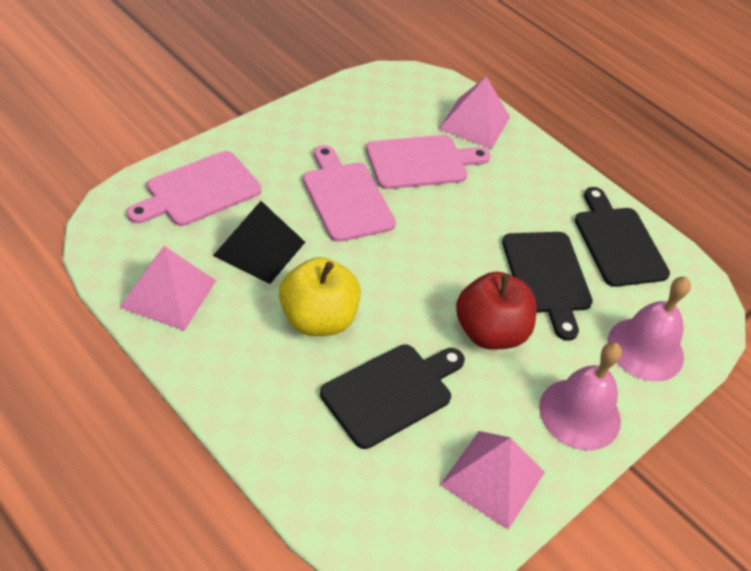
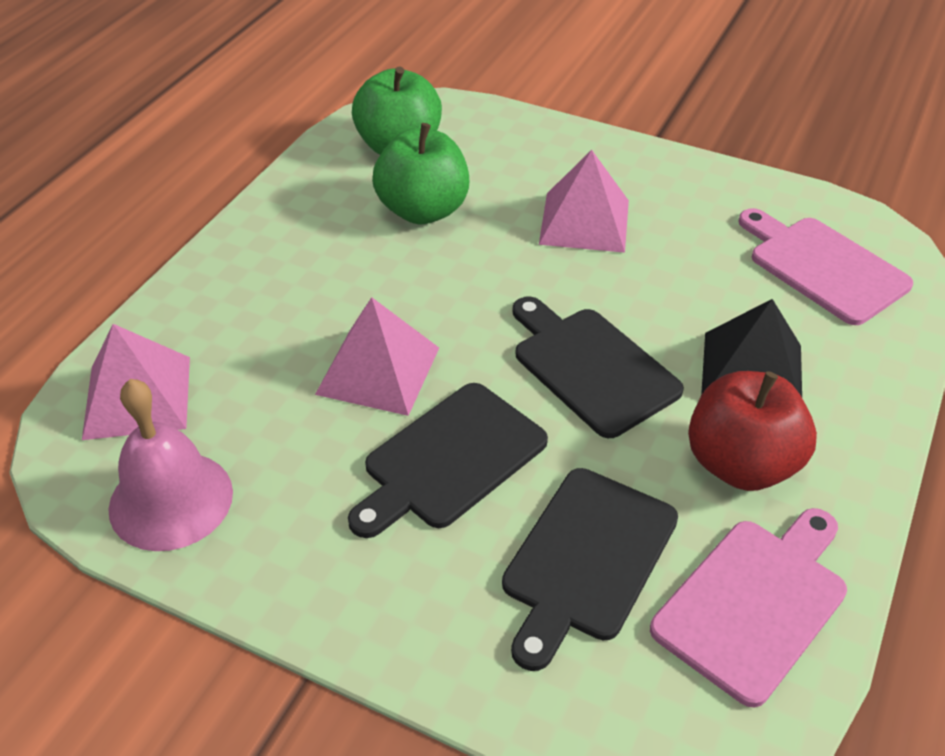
green apple: 0 -> 2
pink bell: 2 -> 1
pink cutting board: 3 -> 2
yellow apple: 1 -> 0

